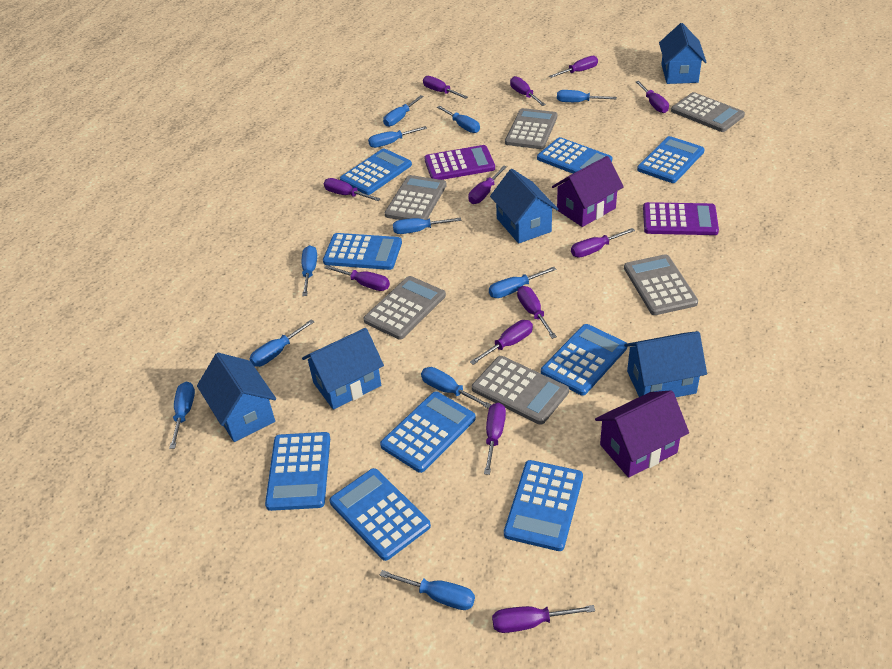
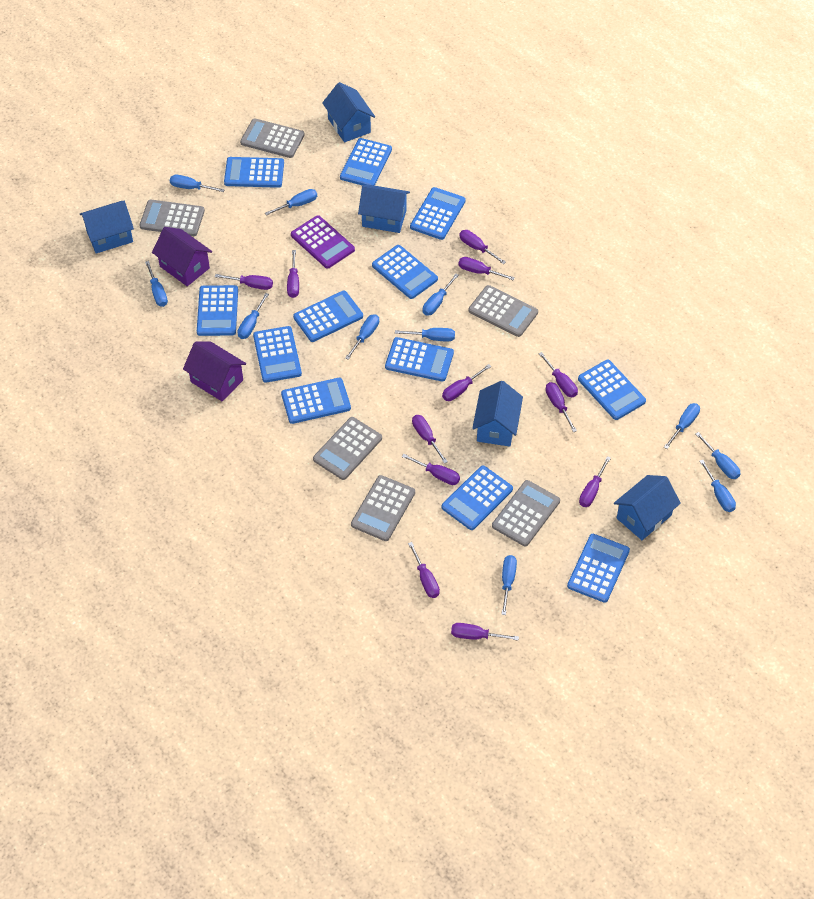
blue calculator: 9 -> 12
purple calculator: 2 -> 1

